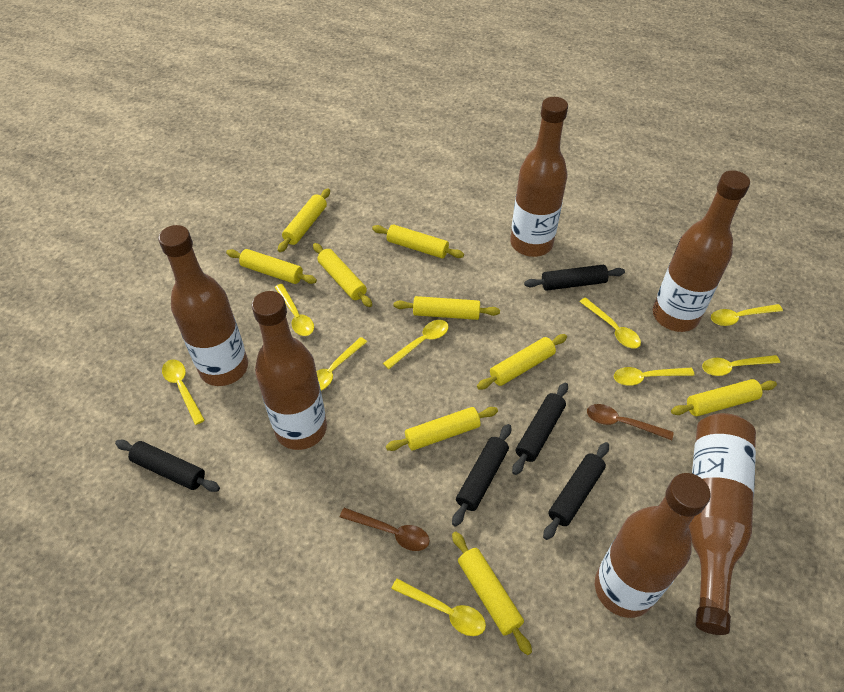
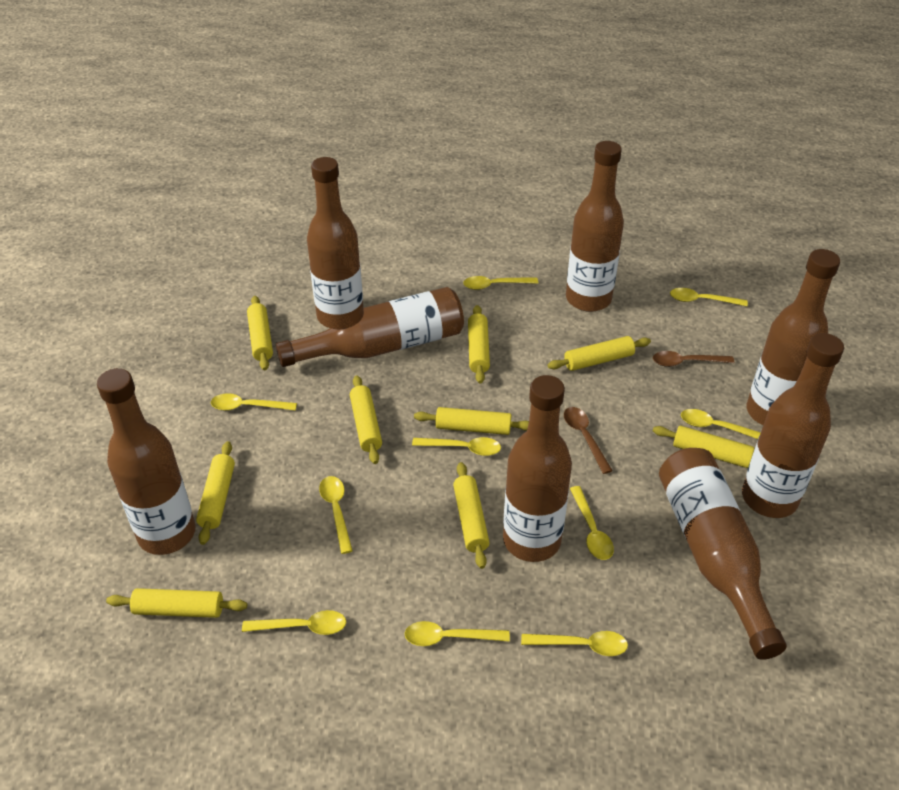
black rolling pin: 5 -> 0
brown bottle: 6 -> 8
yellow spoon: 9 -> 10

